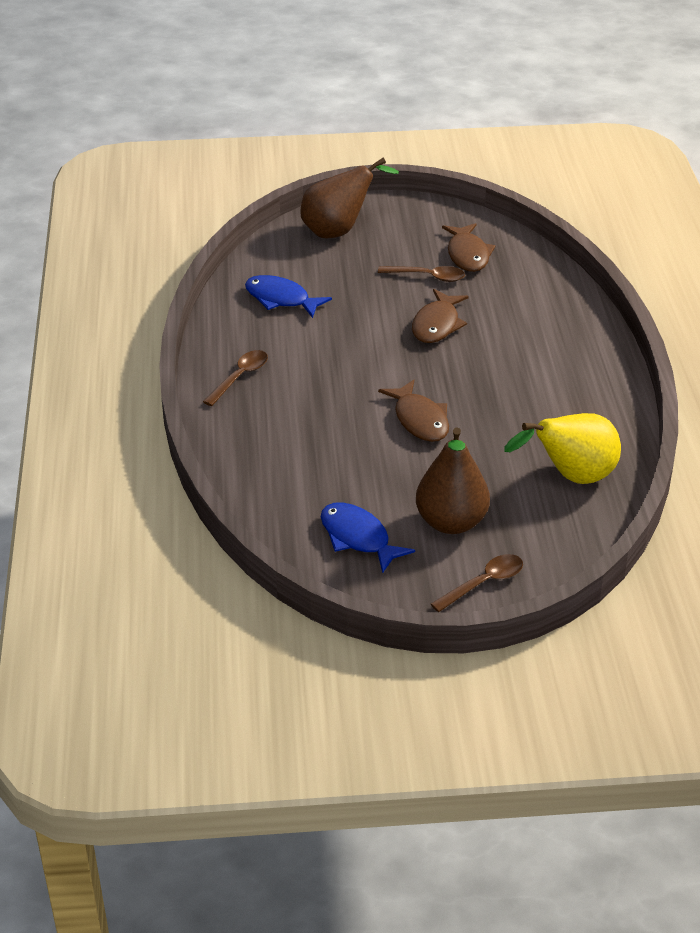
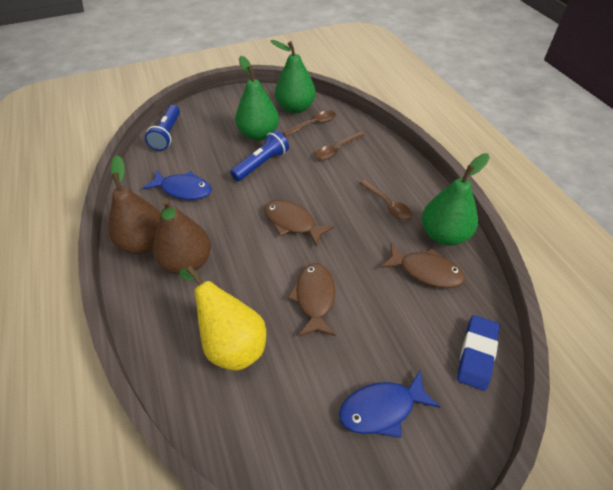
blue eraser: 0 -> 1
blue flashlight: 0 -> 2
green pear: 0 -> 3

